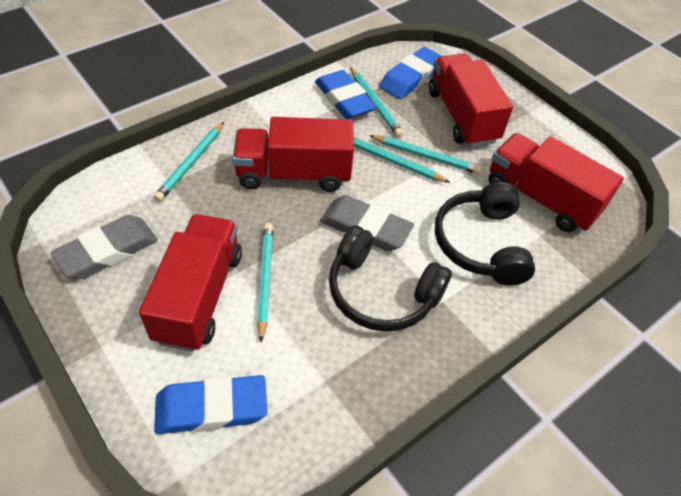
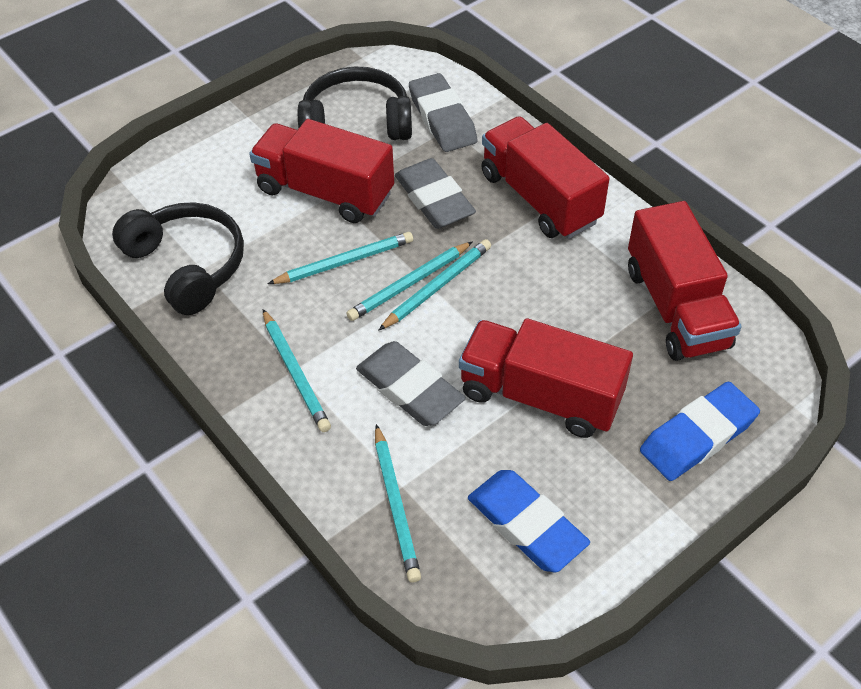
blue eraser: 3 -> 2
grey eraser: 2 -> 3

